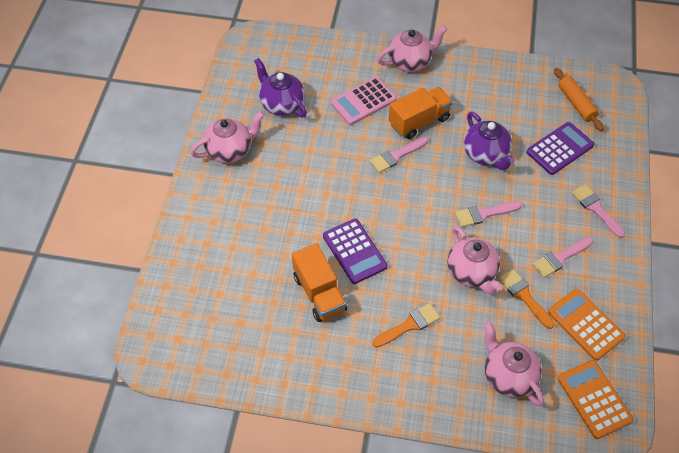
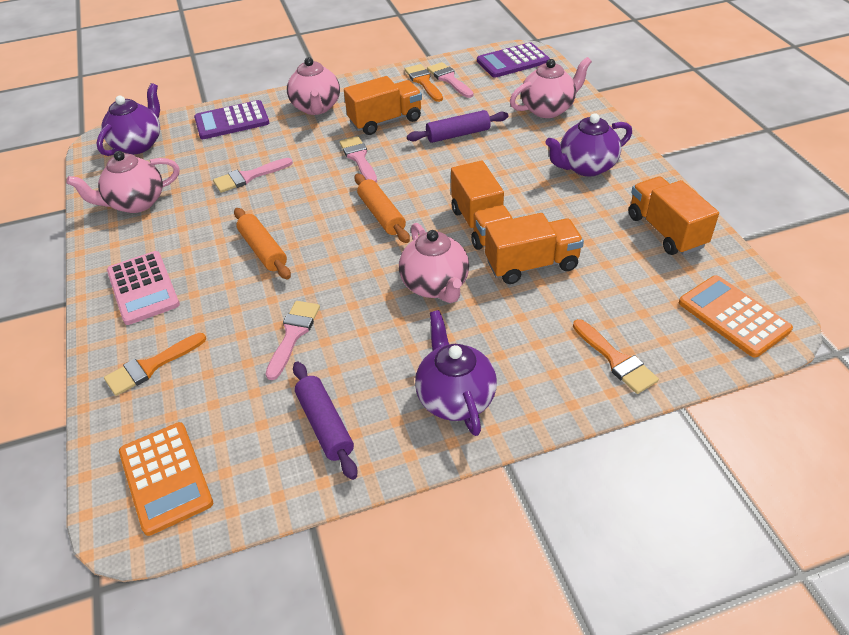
orange brush: 2 -> 3
orange rolling pin: 1 -> 2
orange truck: 2 -> 4
purple rolling pin: 0 -> 2
purple teapot: 2 -> 3

